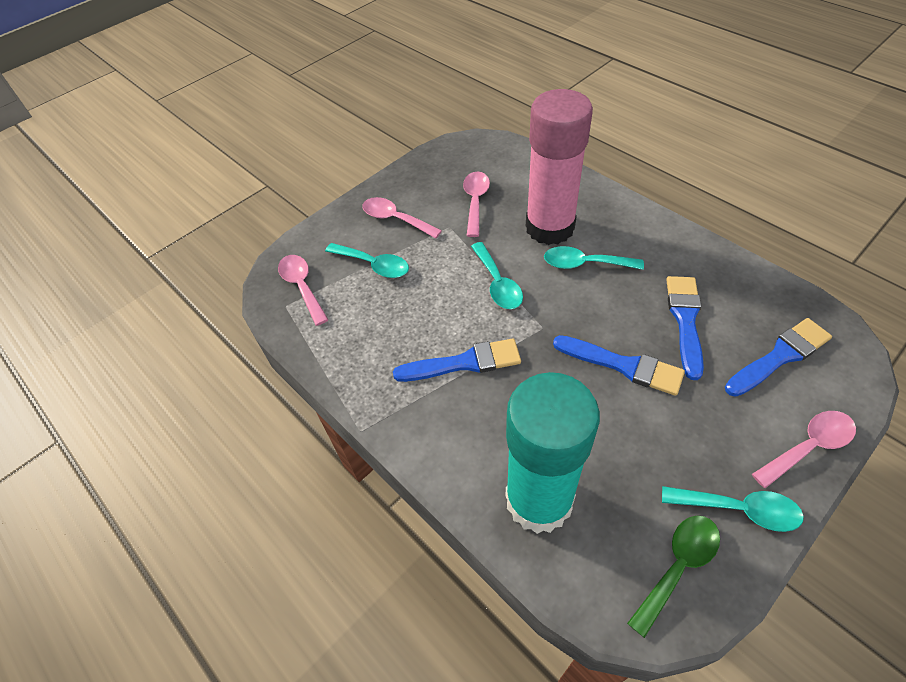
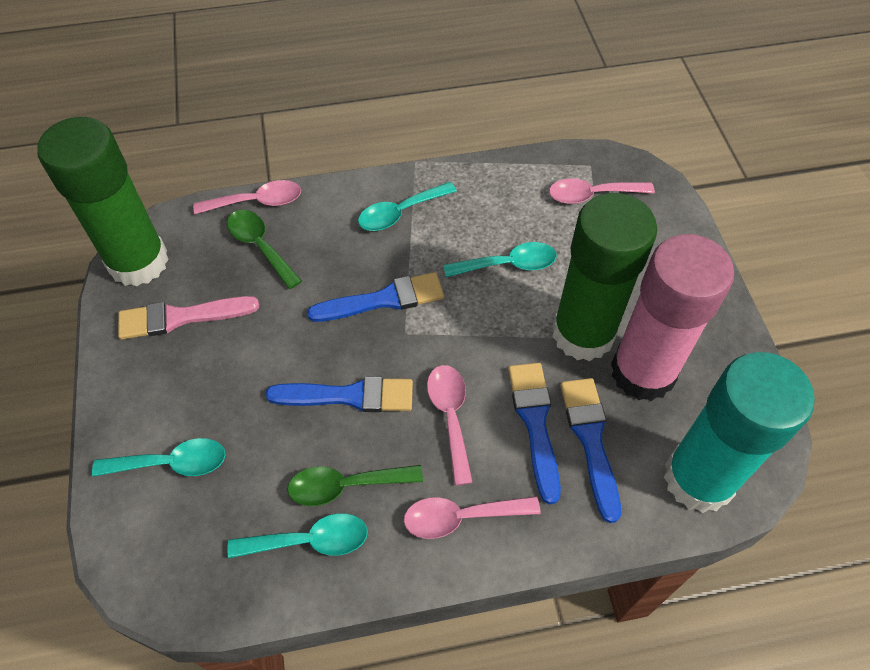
green glue stick: 0 -> 2
green spoon: 1 -> 2
pink brush: 0 -> 1

